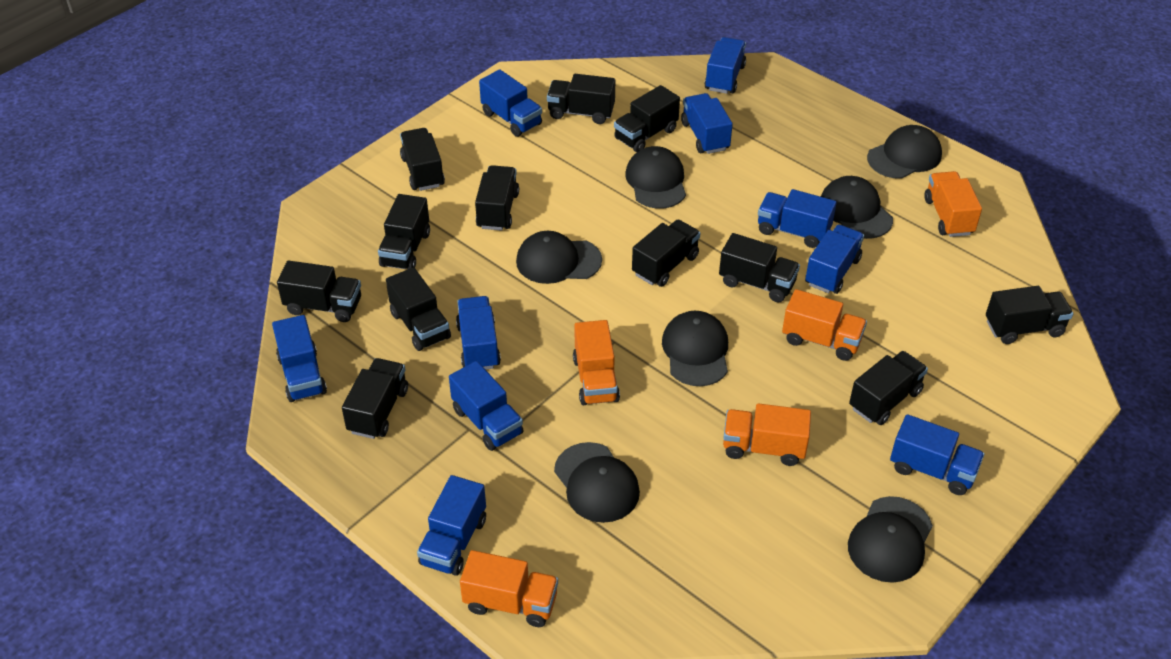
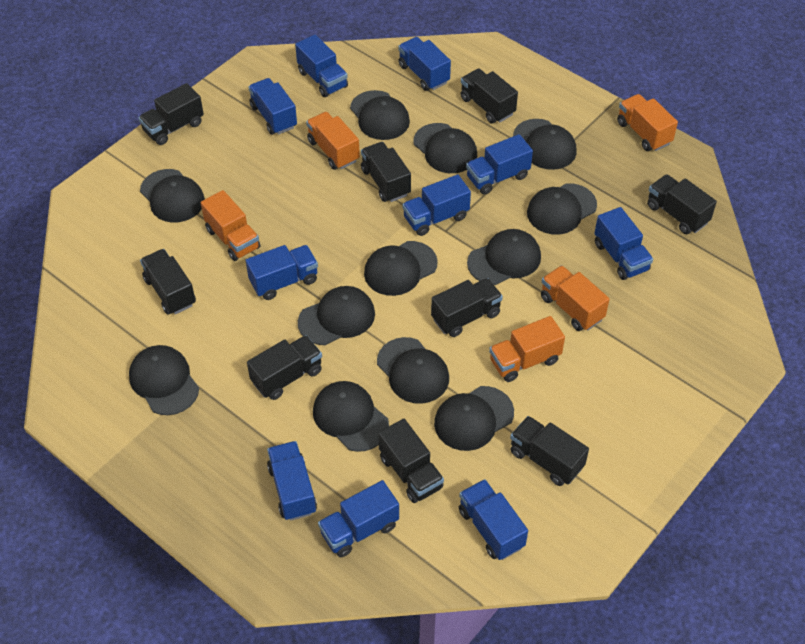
black cap: 7 -> 12
black truck: 12 -> 9

